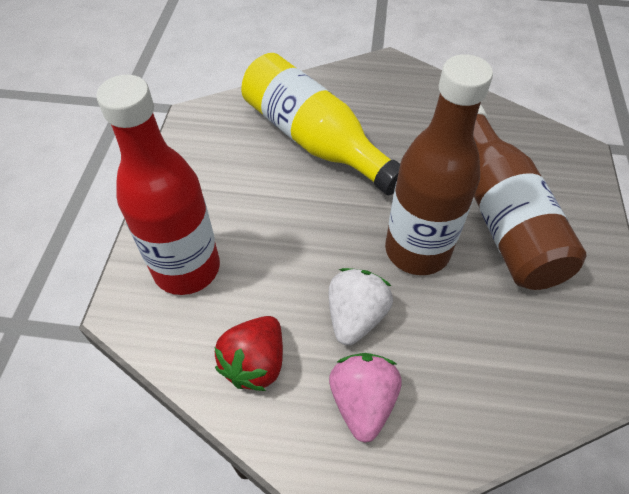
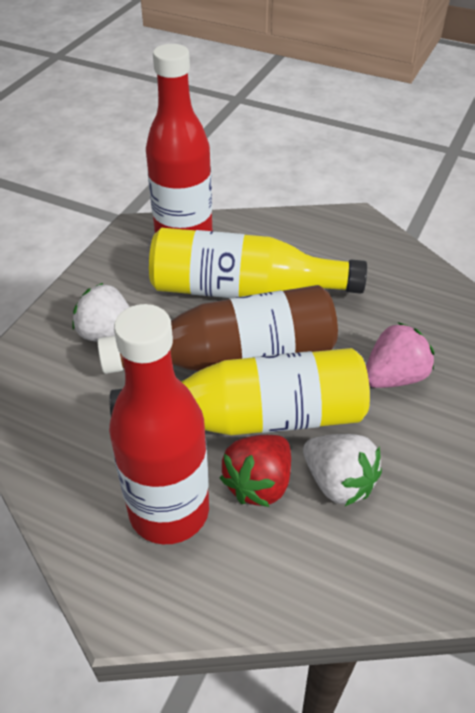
brown bottle: 2 -> 1
red bottle: 1 -> 2
white strawberry: 1 -> 2
yellow bottle: 1 -> 2

